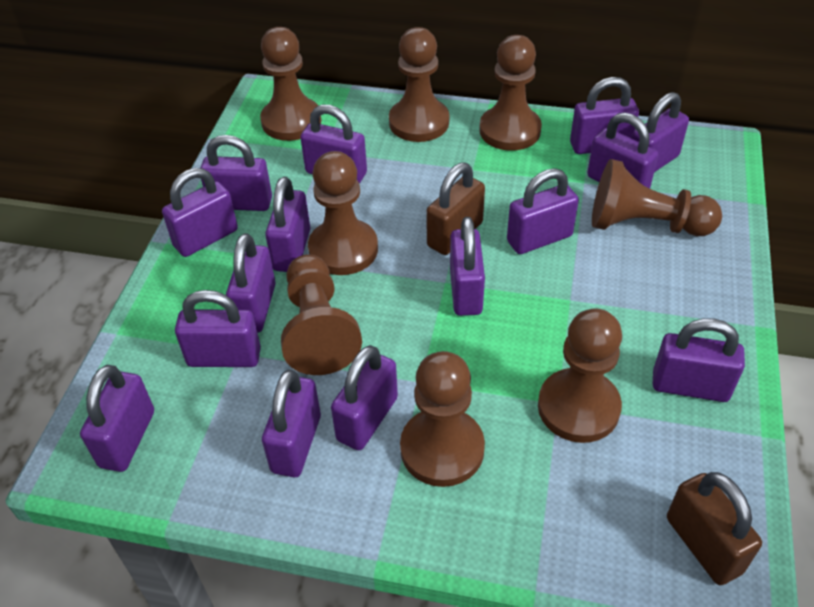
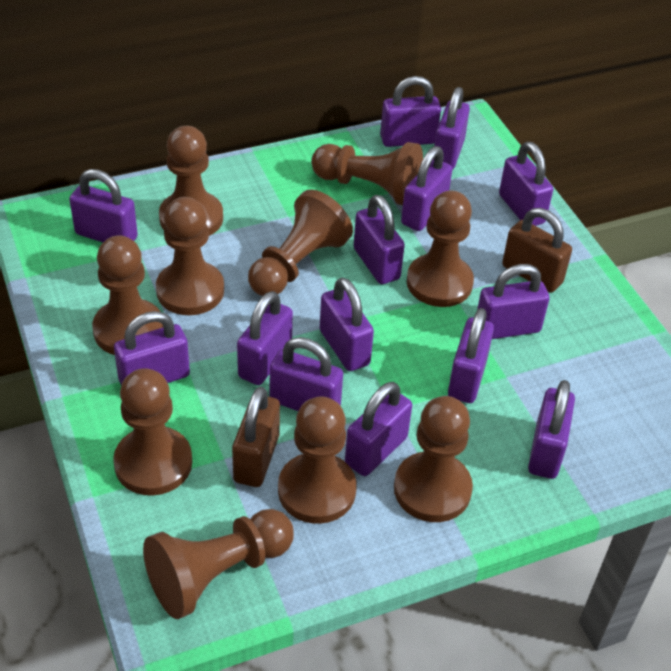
brown pawn: 8 -> 10
purple padlock: 15 -> 14

